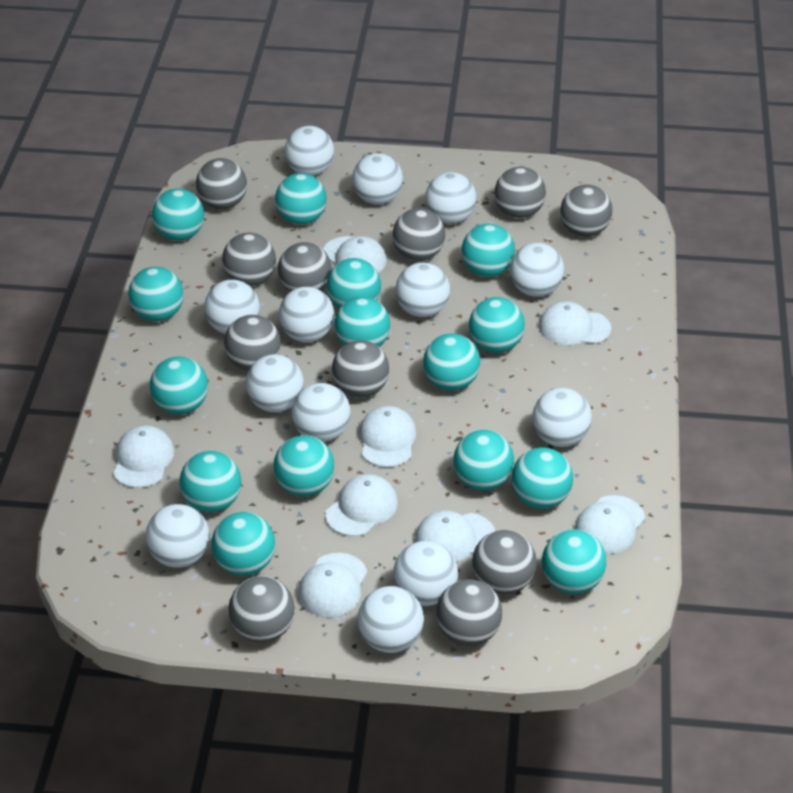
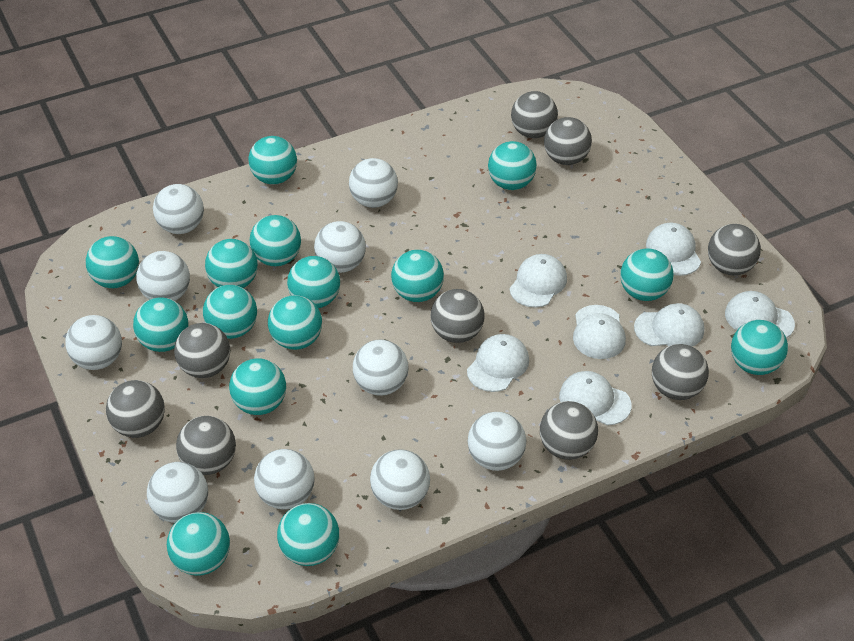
grey ball: 11 -> 9
white ball: 13 -> 10
white cap: 8 -> 7

